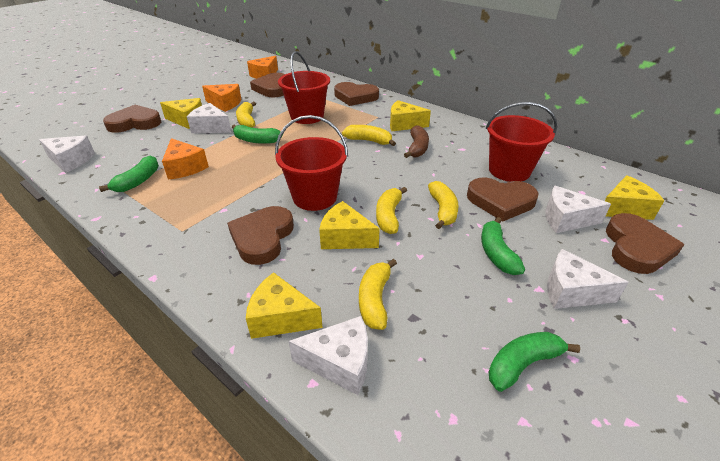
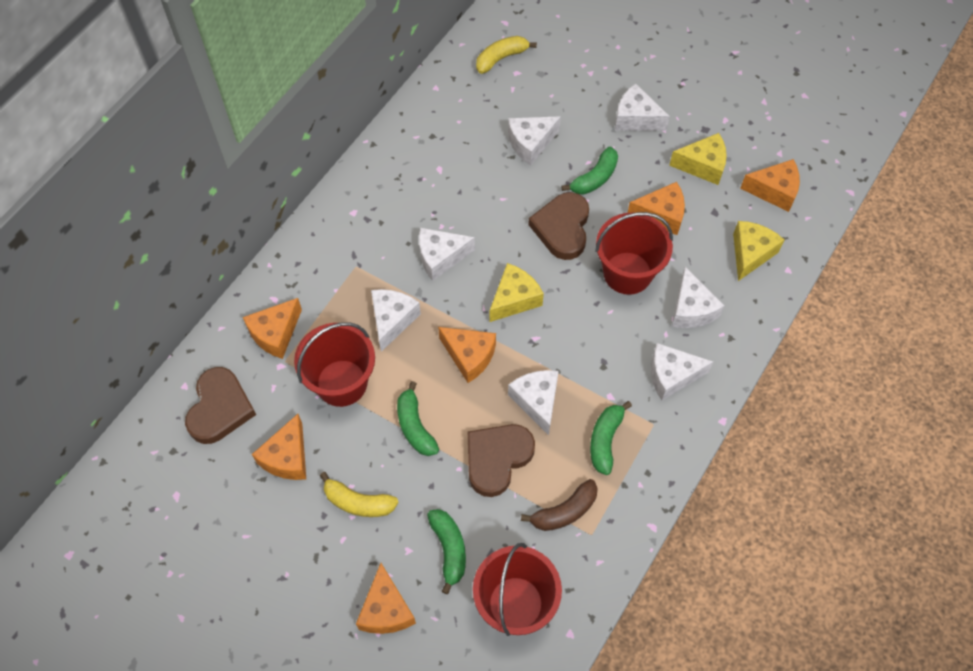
brown heart: 6 -> 3
orange cheese: 3 -> 6
white cheese: 5 -> 7
yellow banana: 5 -> 2
yellow cheese: 5 -> 3

